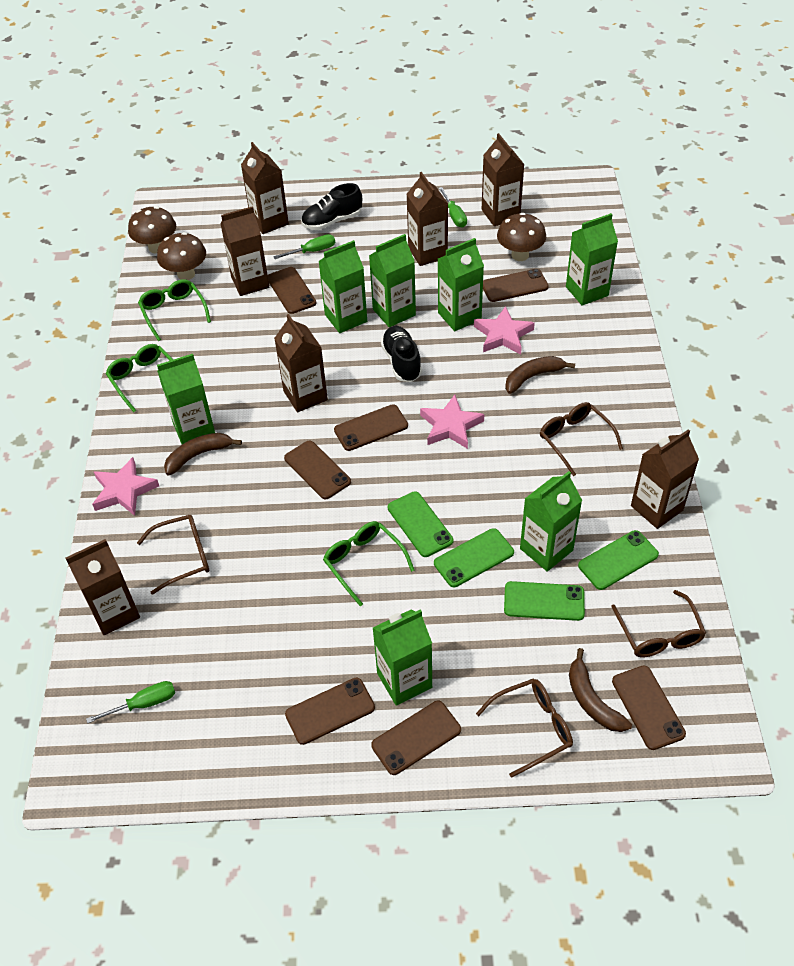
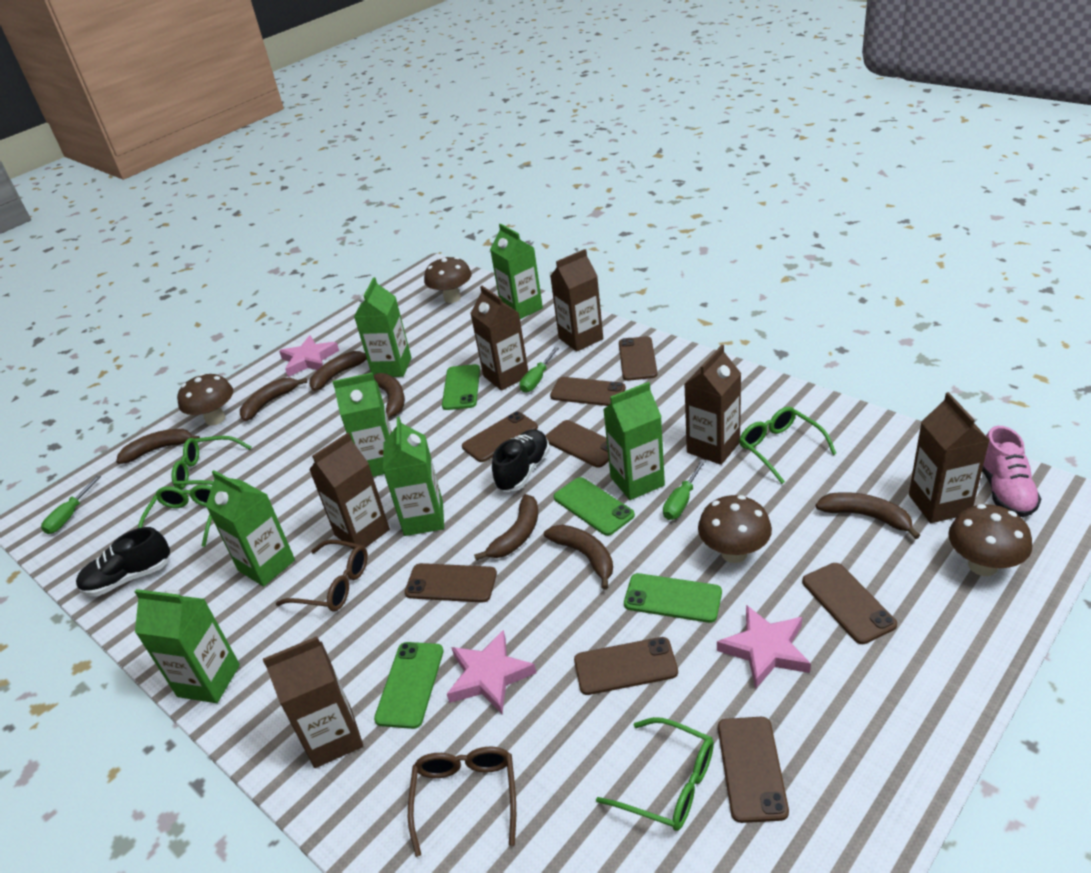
brown banana: 3 -> 7
brown carton: 7 -> 6
brown glasses: 4 -> 2
brown mushroom: 3 -> 4
brown phone: 7 -> 8
green glasses: 3 -> 4
pink shoe: 0 -> 1

